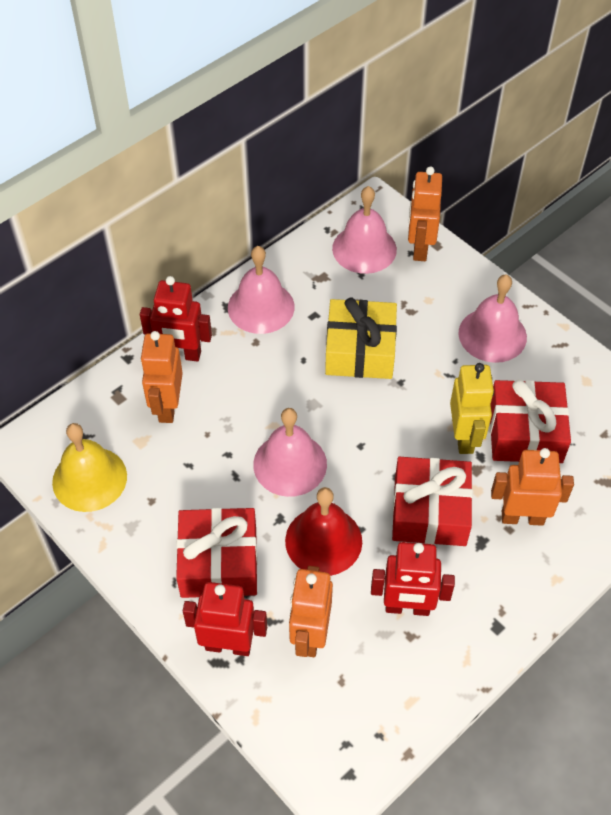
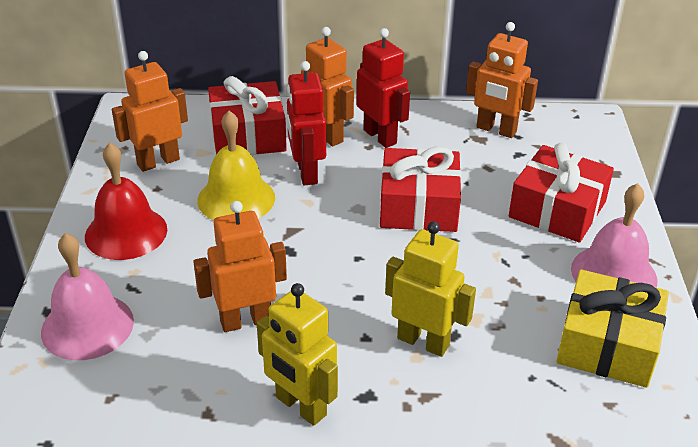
pink bell: 4 -> 2
red robot: 3 -> 2
yellow robot: 1 -> 2

